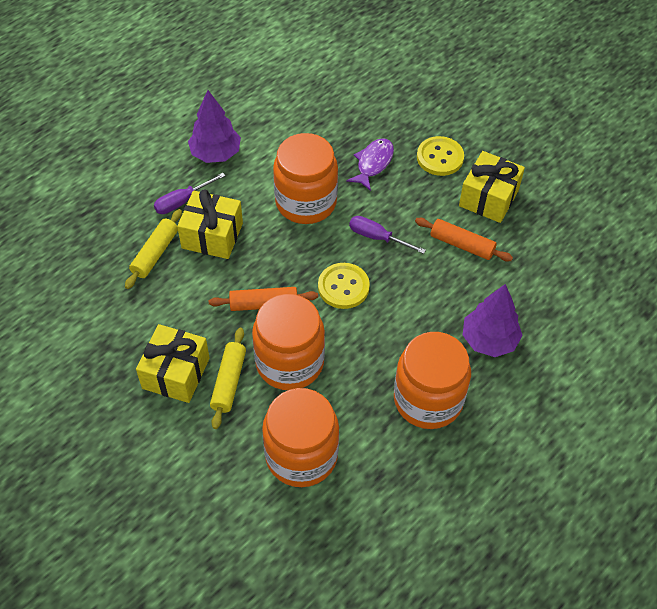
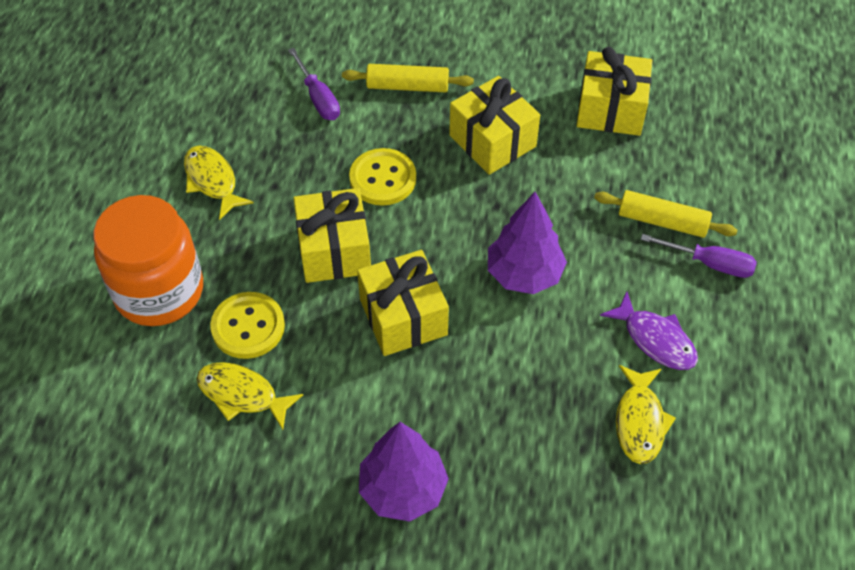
orange jar: 4 -> 1
orange rolling pin: 2 -> 0
yellow fish: 0 -> 3
yellow gift: 3 -> 4

